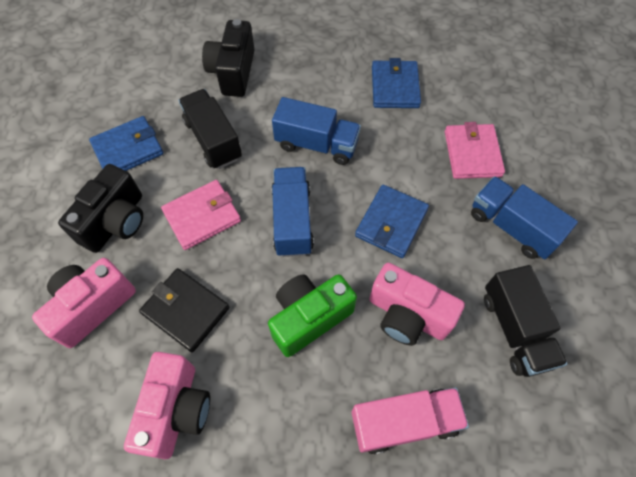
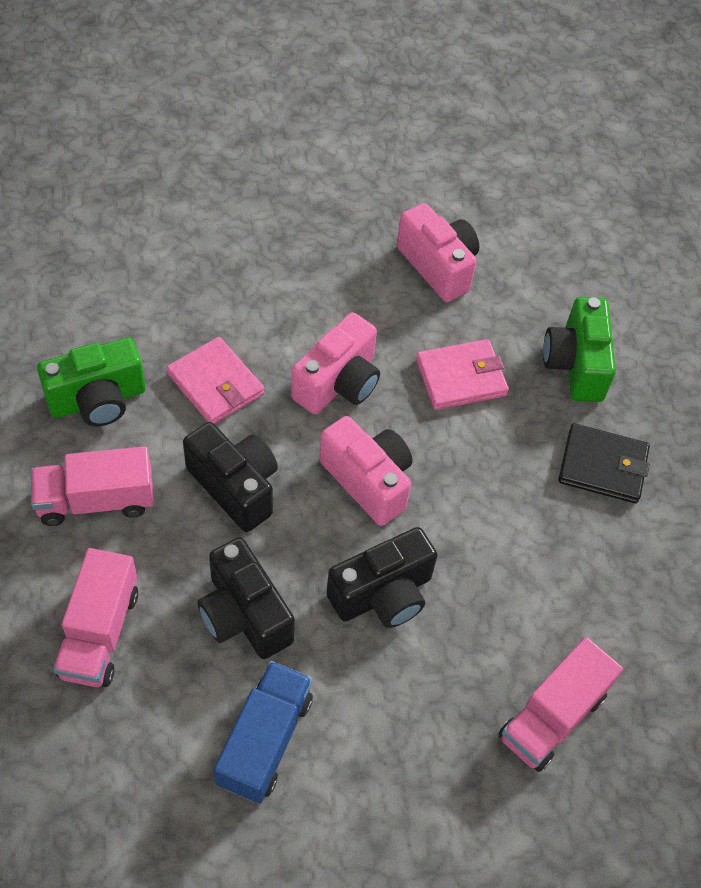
black camera: 2 -> 3
black truck: 2 -> 0
blue truck: 3 -> 1
blue wallet: 3 -> 0
green camera: 1 -> 2
pink truck: 1 -> 3

